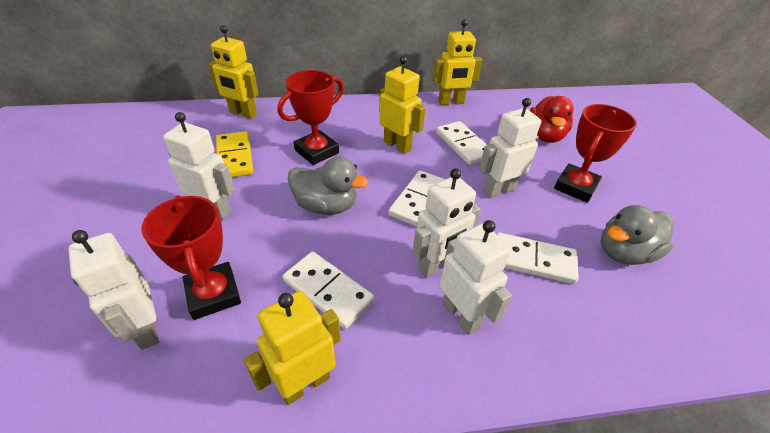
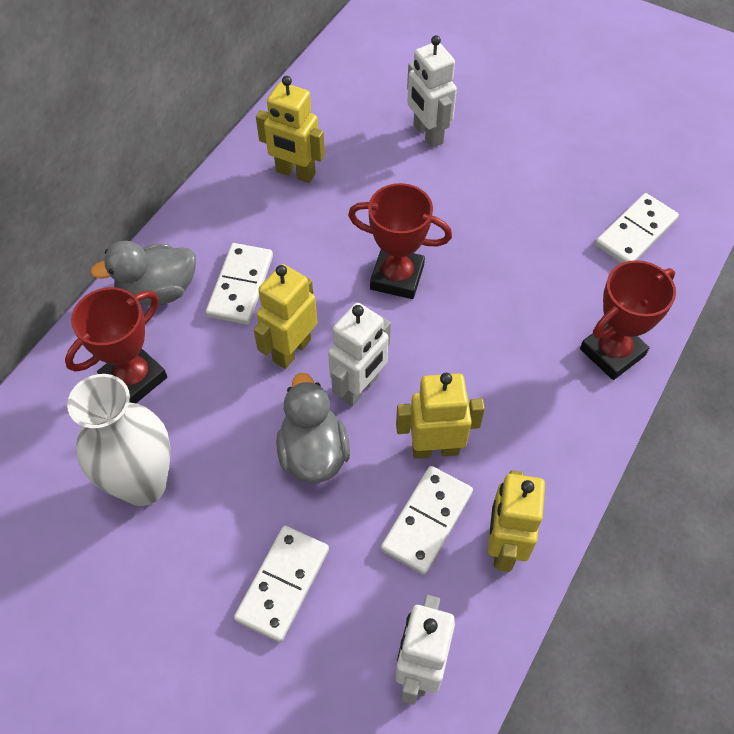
red duck: 1 -> 0
white robot: 5 -> 3
white vase: 0 -> 1
yellow domino: 1 -> 0

